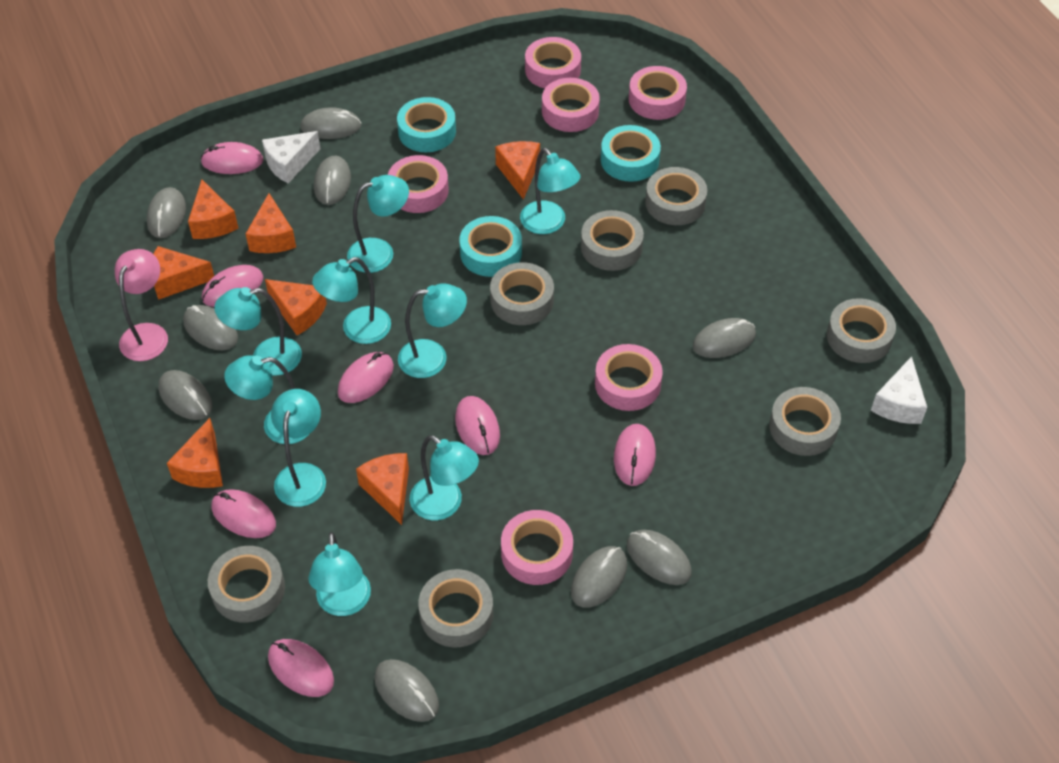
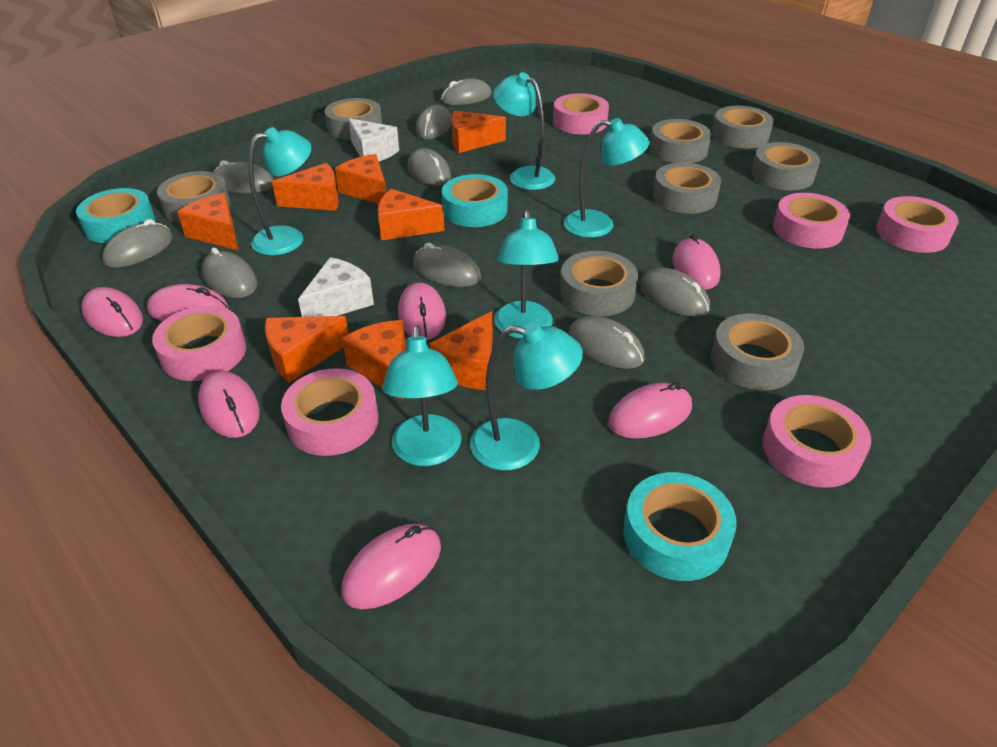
grey tape: 7 -> 8
orange cheese: 7 -> 8
pink lamp: 1 -> 0
turquoise lamp: 9 -> 6

